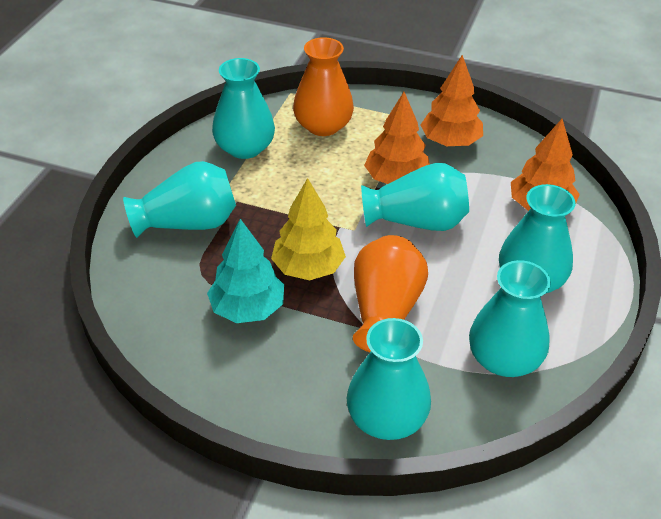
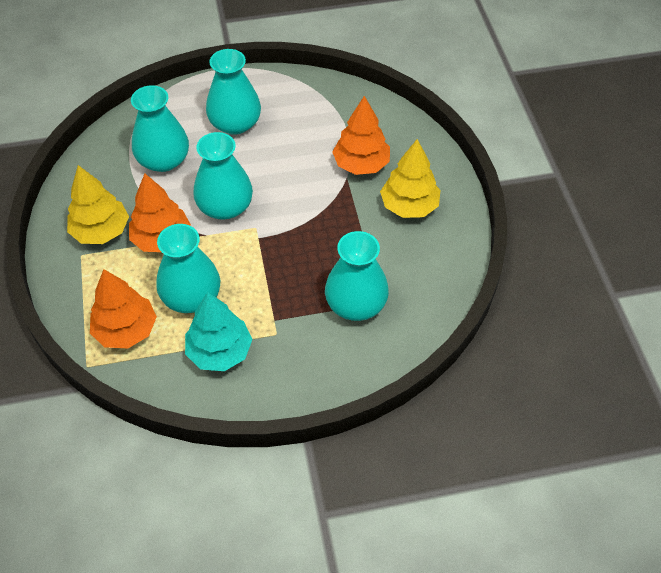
orange vase: 2 -> 0
turquoise vase: 6 -> 5
yellow tree: 1 -> 2

